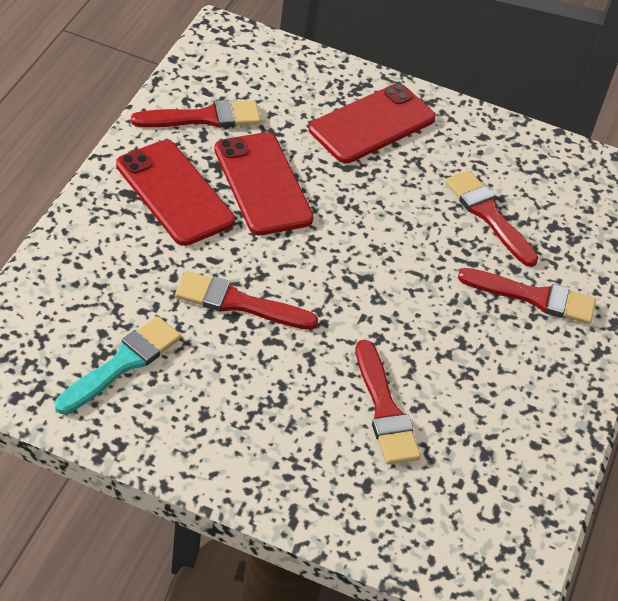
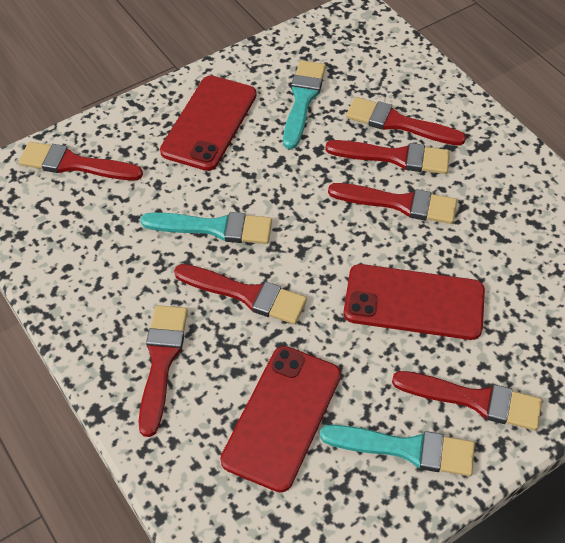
red brush: 5 -> 7
turquoise brush: 1 -> 3

